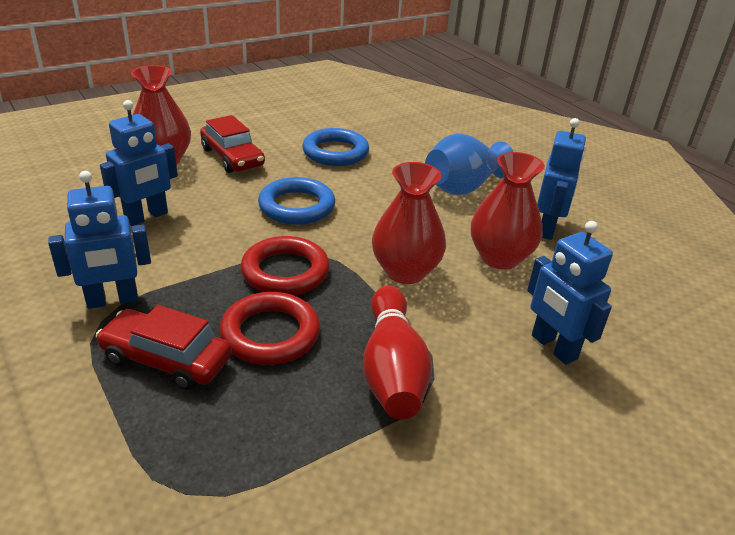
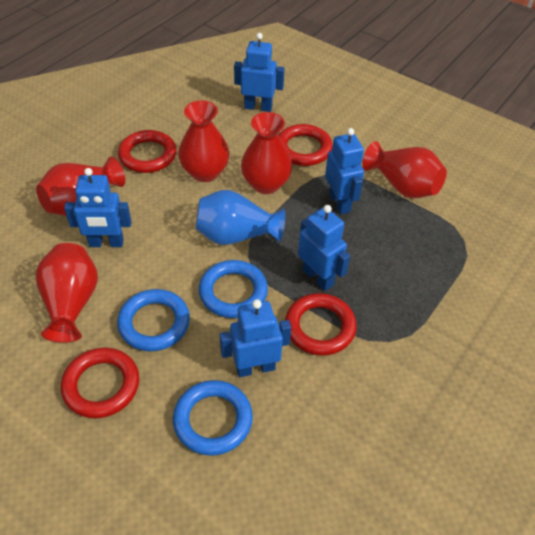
blue ring: 2 -> 3
blue robot: 4 -> 5
red bowling pin: 1 -> 0
red car: 2 -> 0
red ring: 2 -> 4
red vase: 3 -> 5

